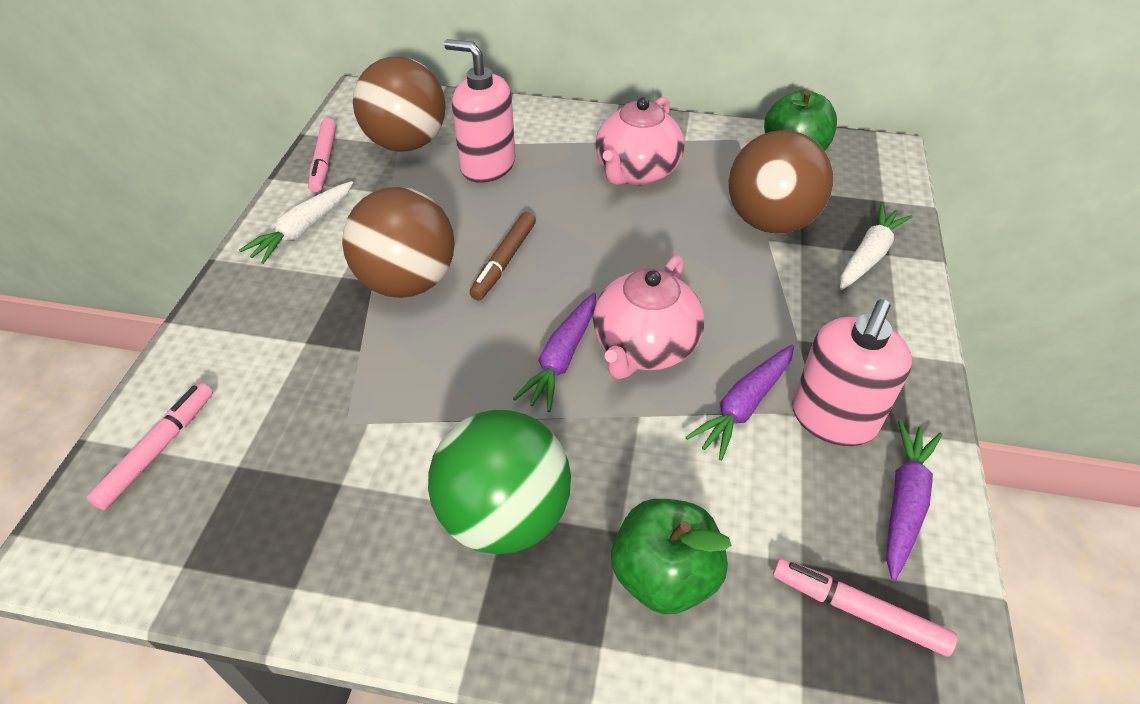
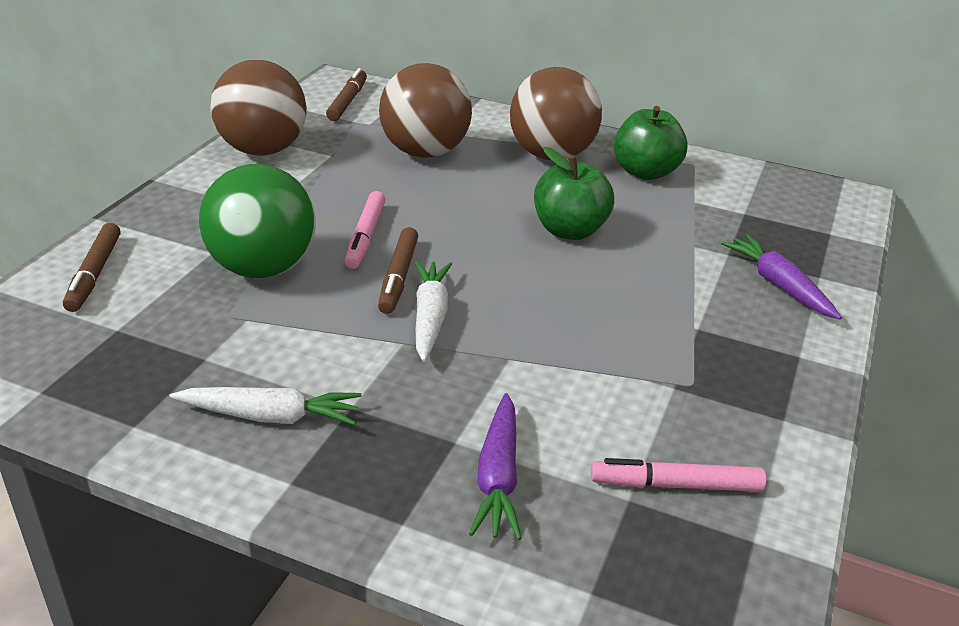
brown marker: 1 -> 3
pink marker: 3 -> 2
pink soap dispenser: 2 -> 0
pink teapot: 2 -> 0
purple carrot: 3 -> 2

